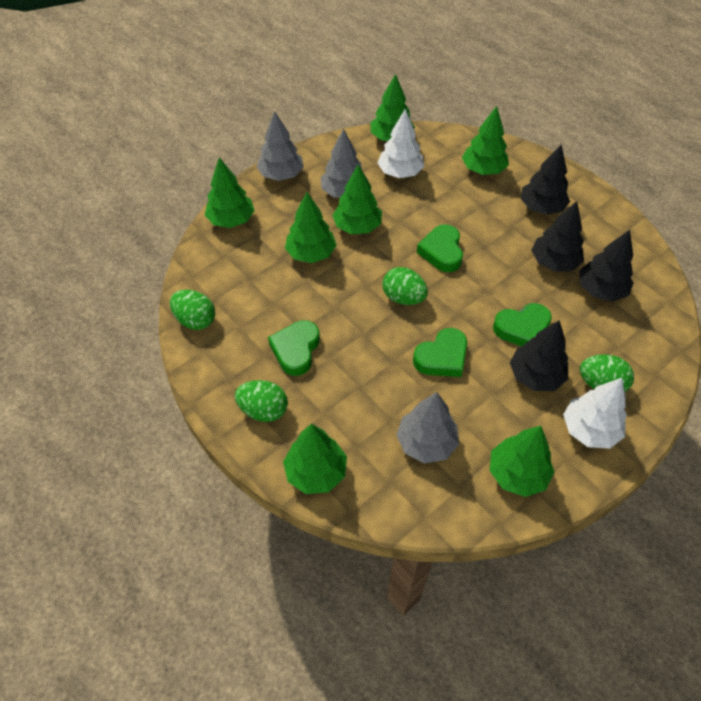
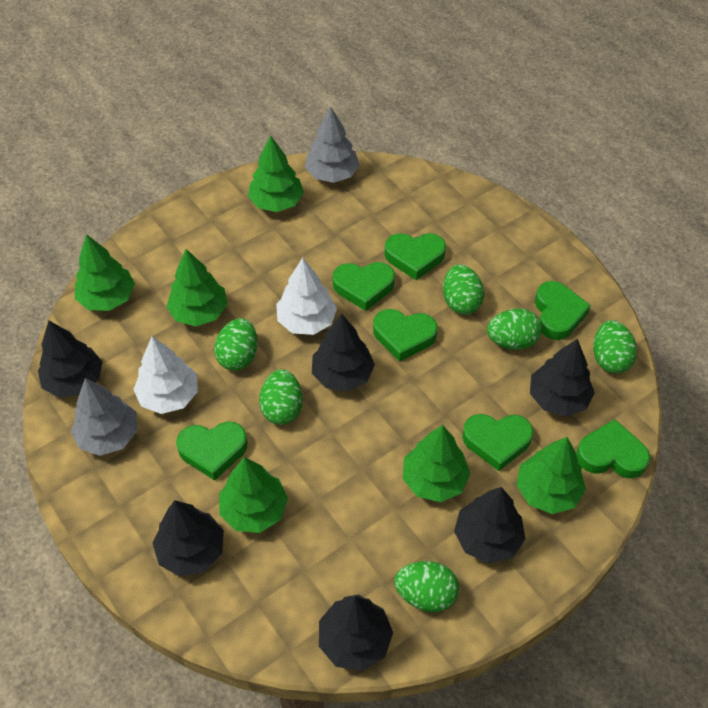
black tree: 4 -> 6
green egg: 4 -> 6
green heart: 4 -> 7
green tree: 7 -> 6
grey tree: 3 -> 2

